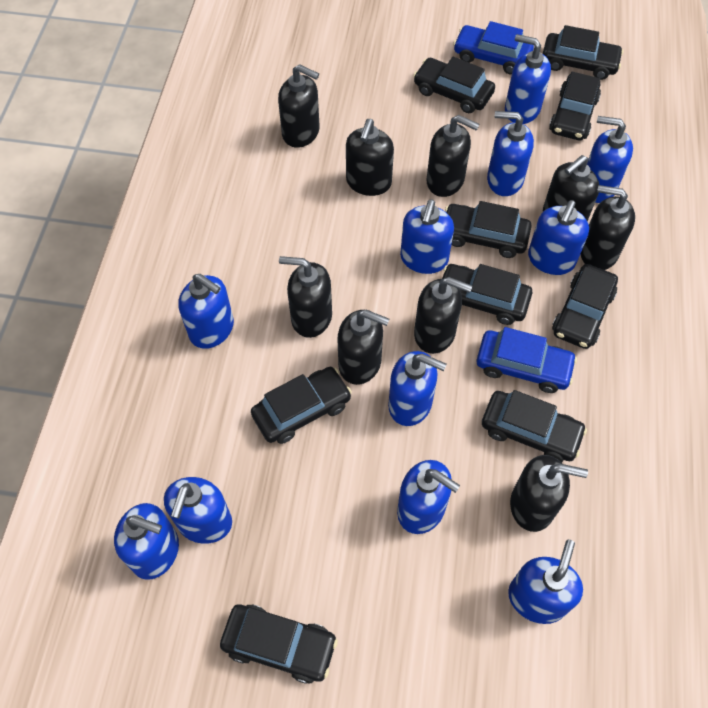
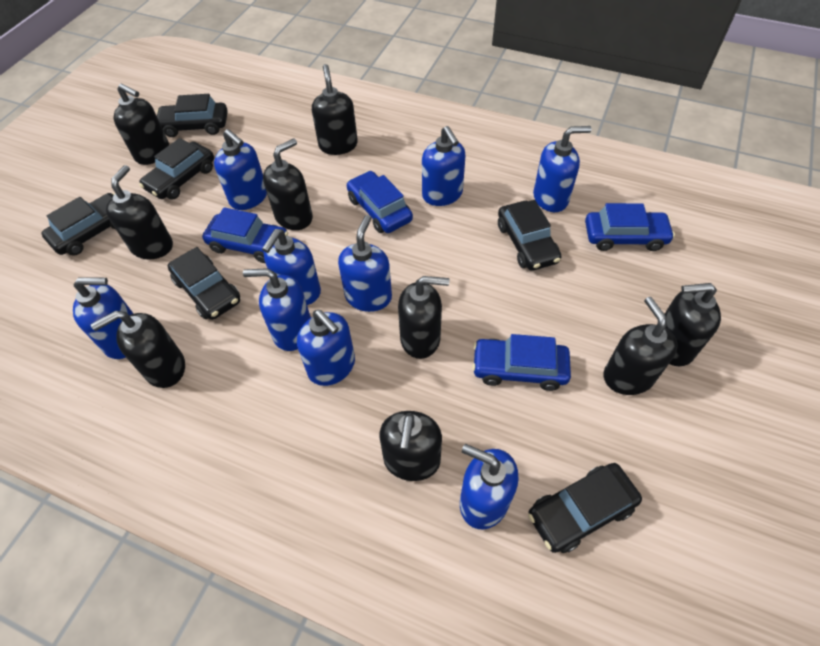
black car: 9 -> 6
blue car: 2 -> 4
blue soap dispenser: 11 -> 9

